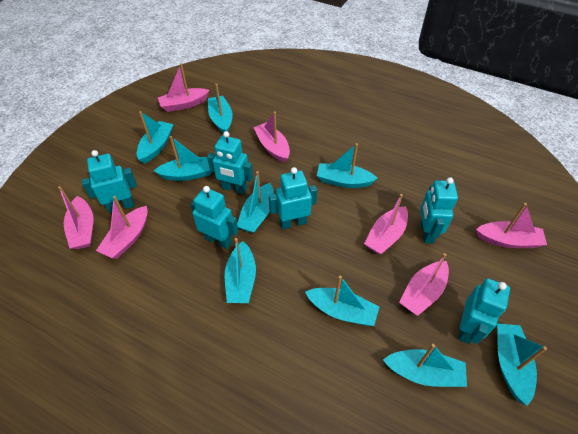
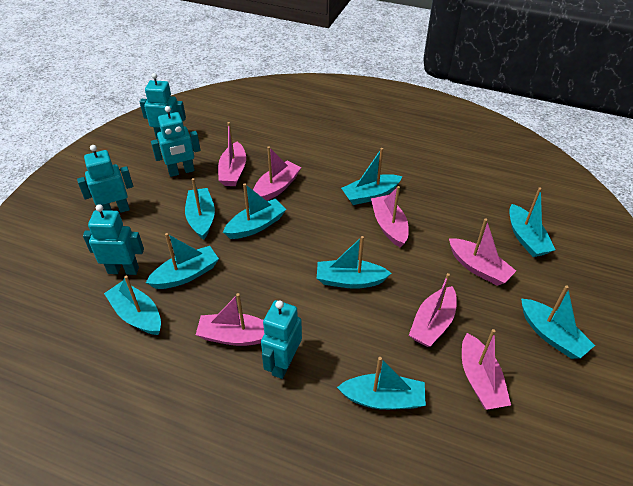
turquoise robot: 6 -> 5

